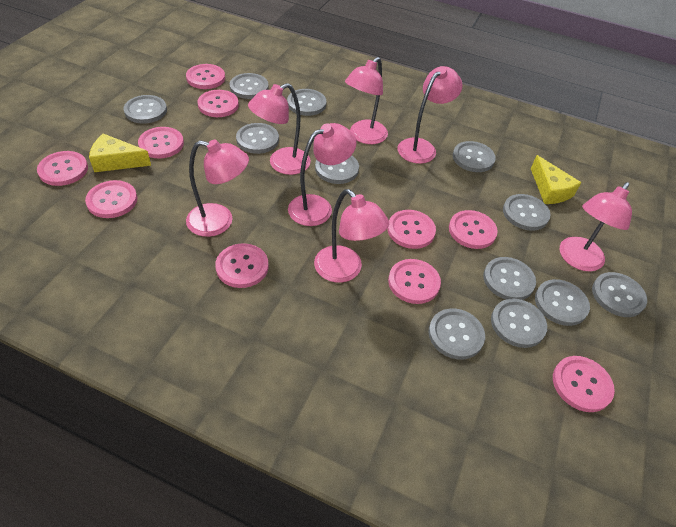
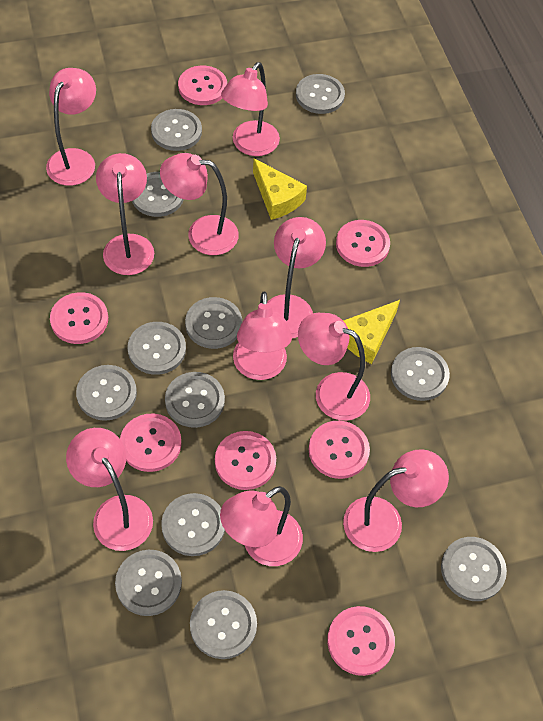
pink button: 10 -> 7
pink lamp: 7 -> 10

